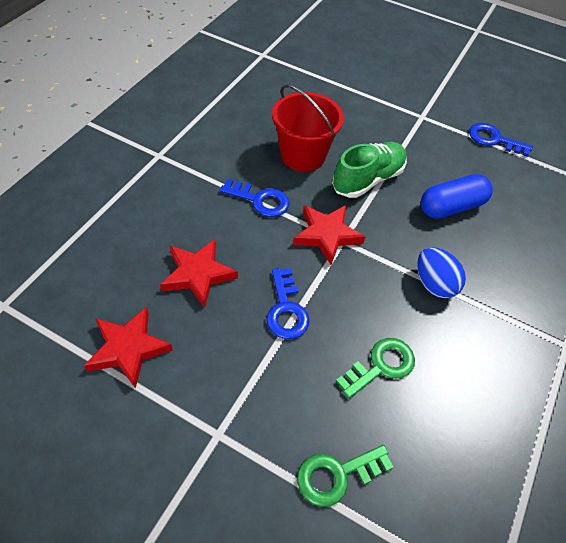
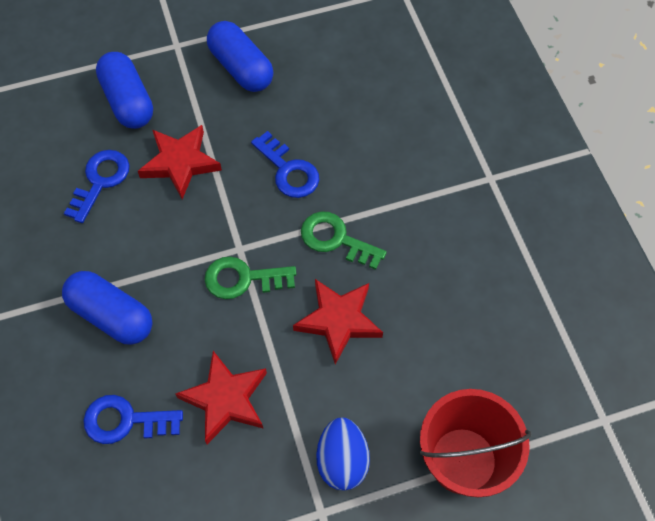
blue capsule: 1 -> 3
green shoe: 1 -> 0

